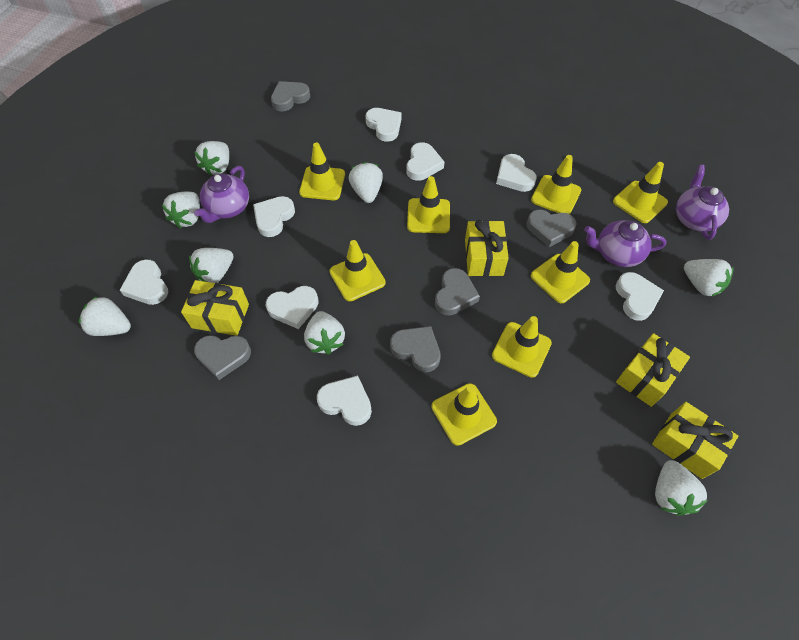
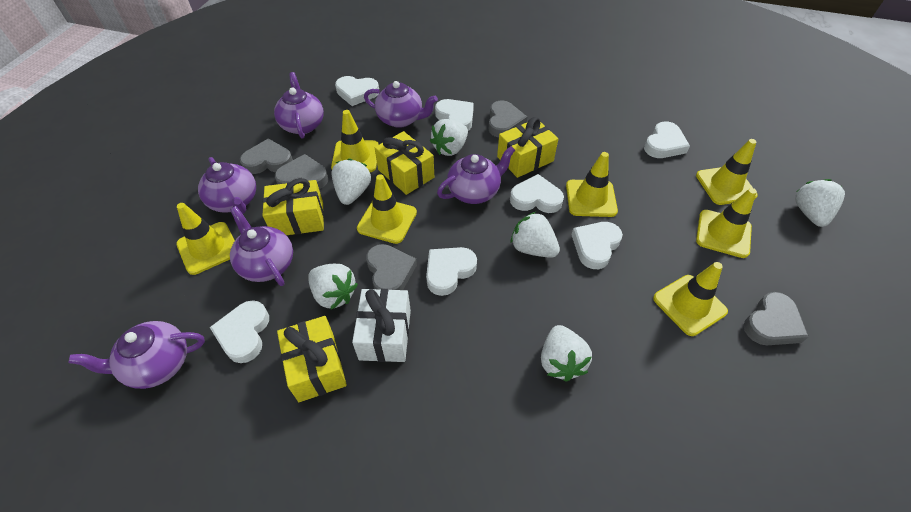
purple teapot: 3 -> 6
white gift: 0 -> 1
white heart: 8 -> 7
white strawberry: 8 -> 6
yellow traffic cone: 8 -> 7

